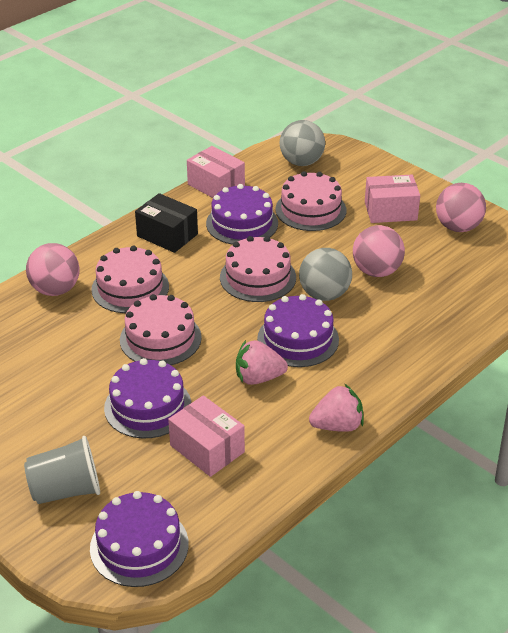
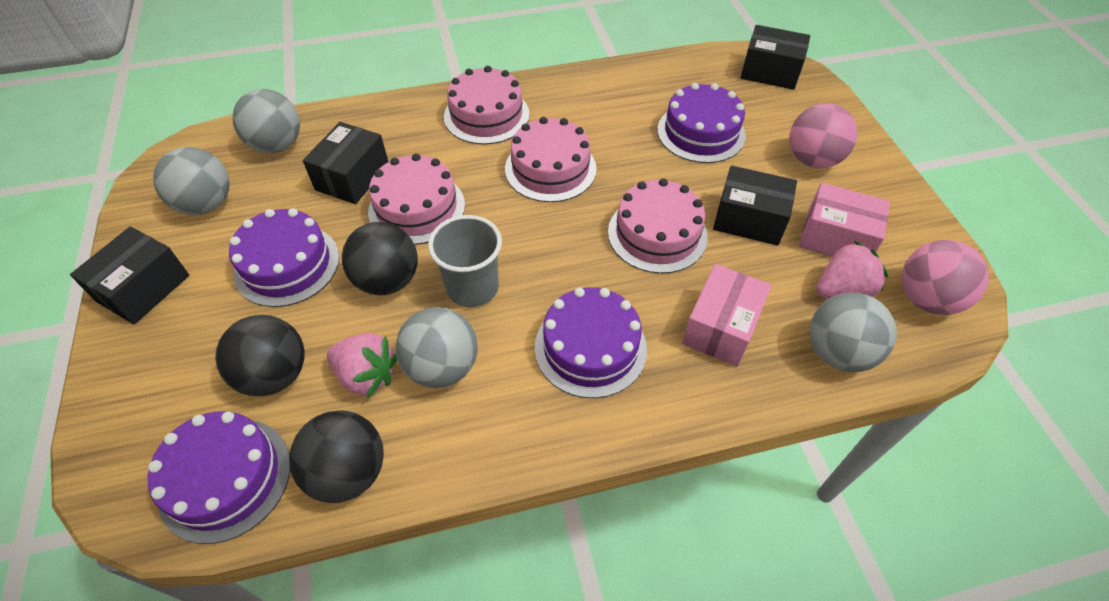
black ball: 0 -> 3
black box: 1 -> 4
grey ball: 2 -> 4
pink ball: 3 -> 2
pink box: 3 -> 2

